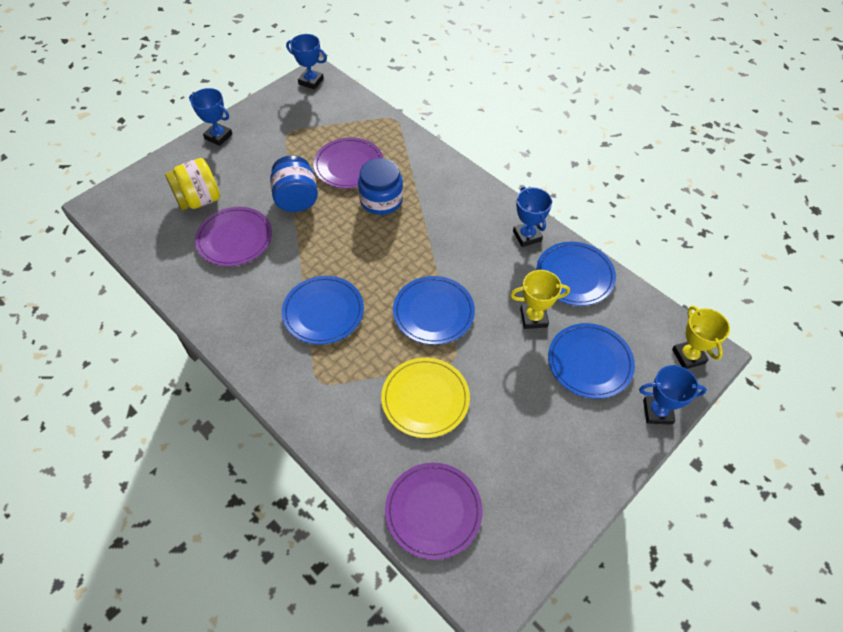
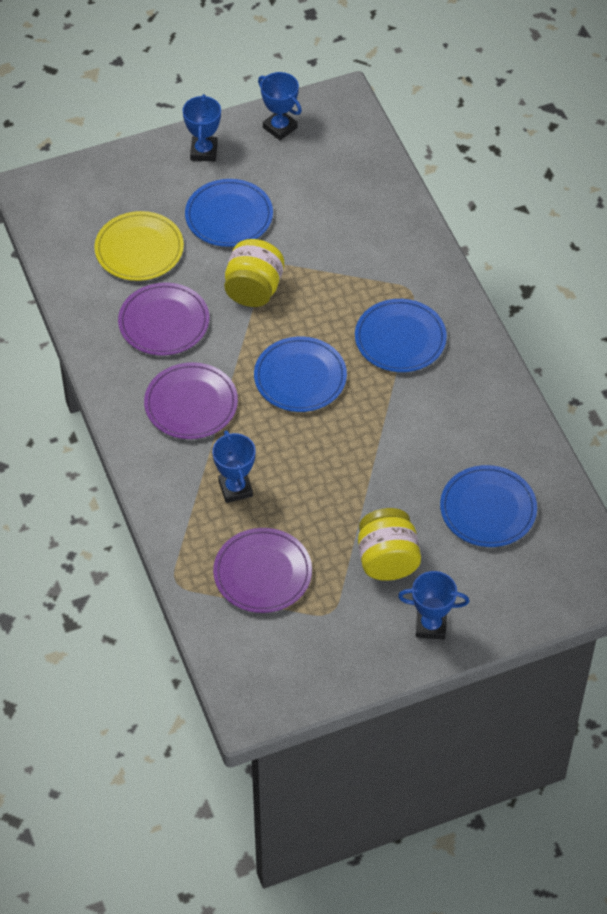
blue jar: 2 -> 0
yellow jar: 1 -> 2
yellow trophy: 2 -> 0

